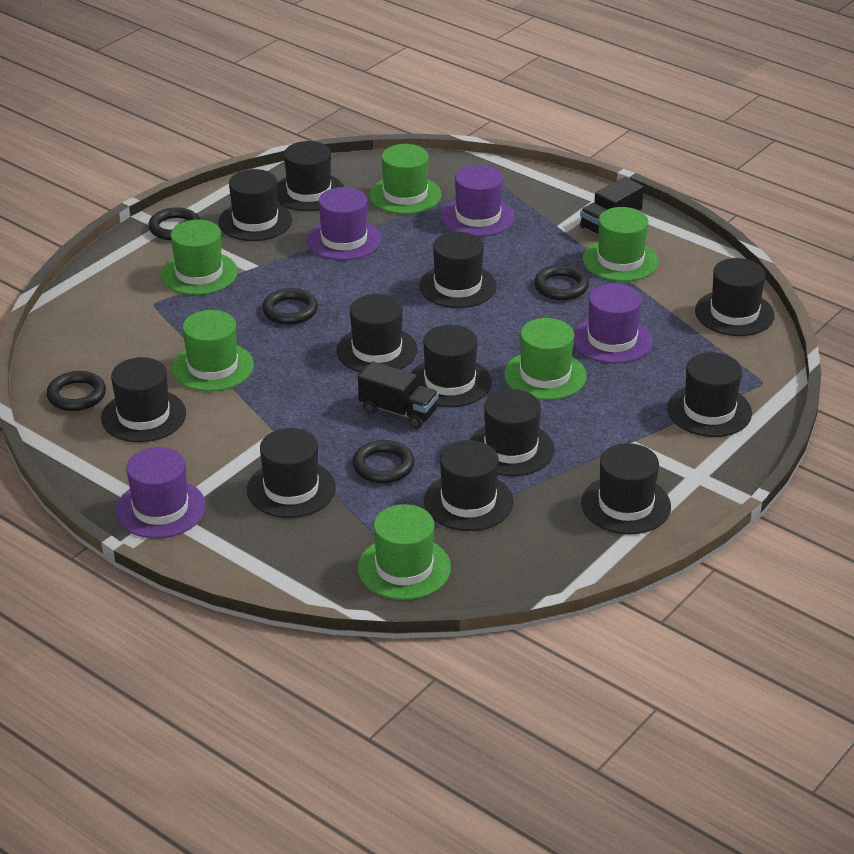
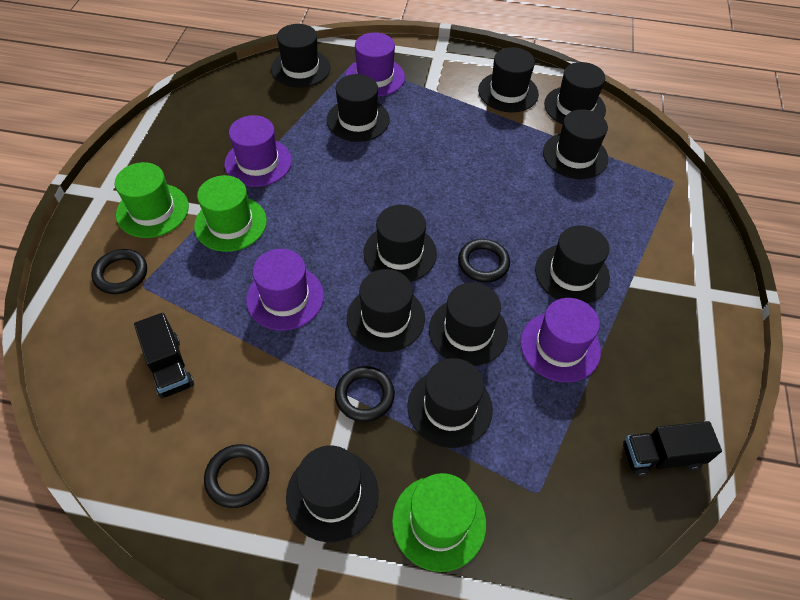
black hat: 12 -> 11
black ring: 5 -> 4
green hat: 6 -> 3

